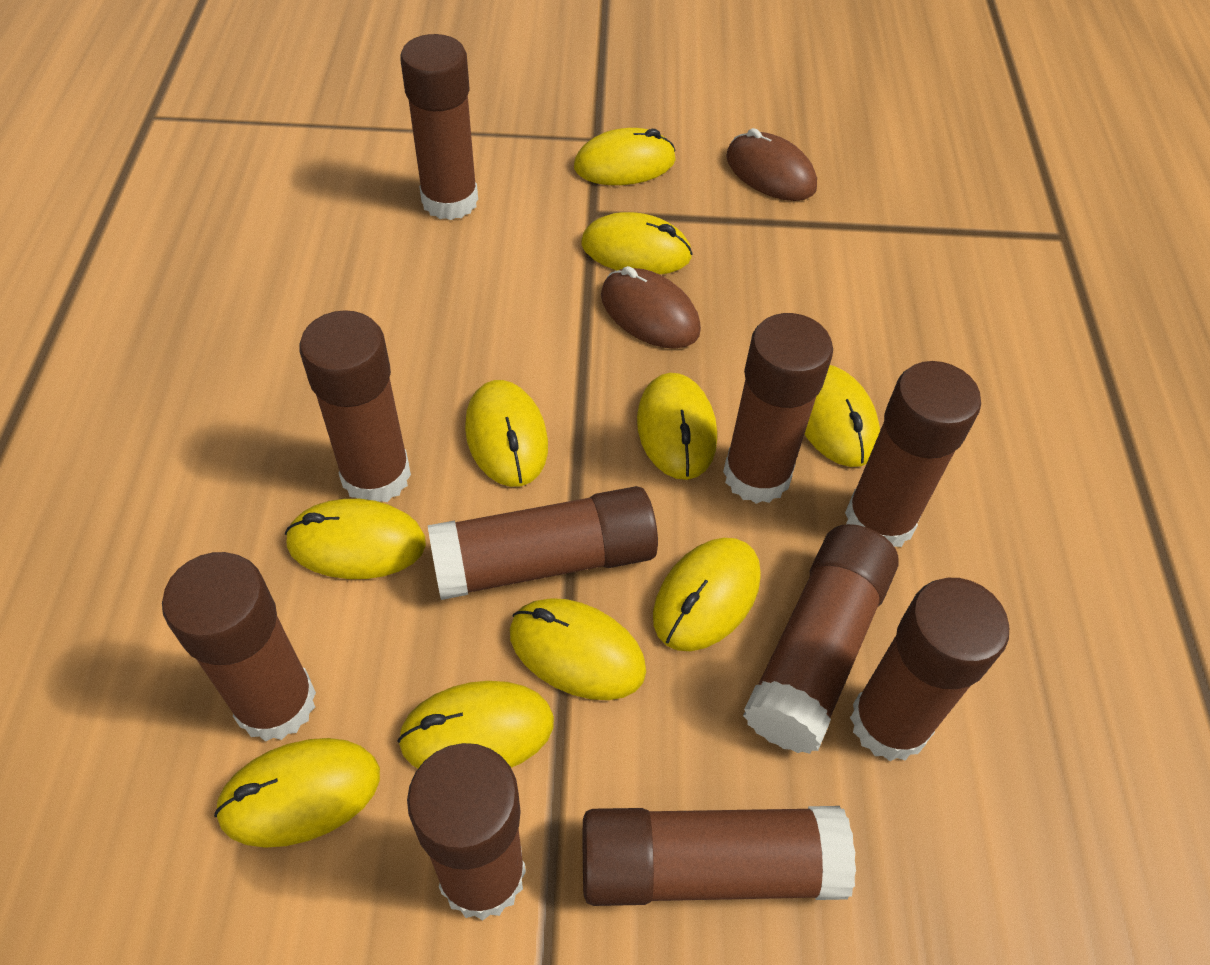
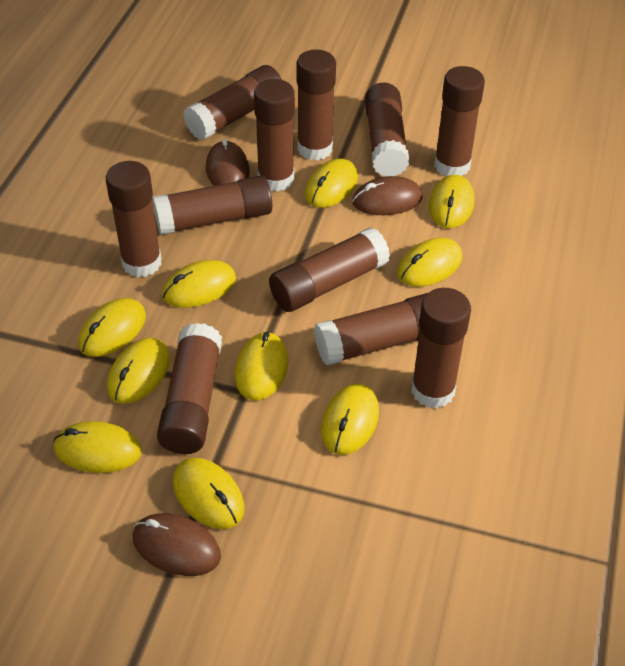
brown glue stick: 10 -> 11
brown mouse: 2 -> 3

